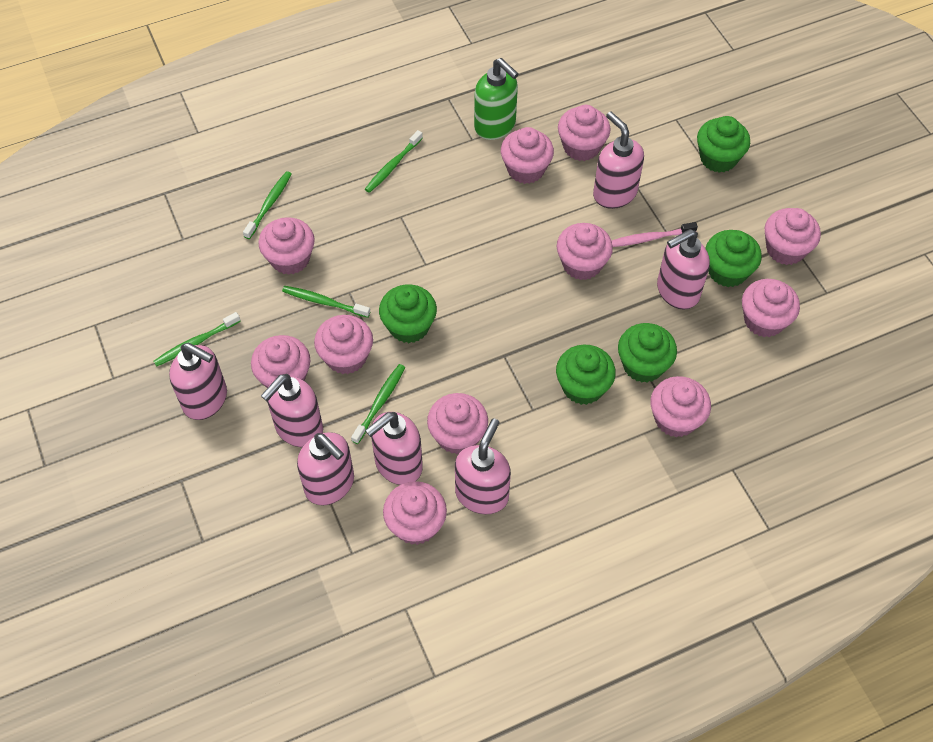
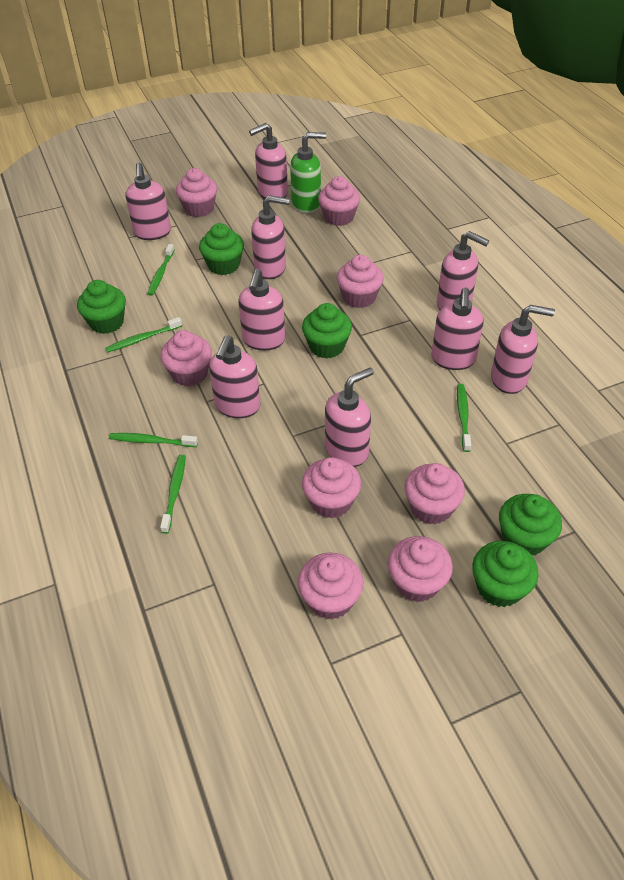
pink cupcake: 11 -> 8
pink soap dispenser: 7 -> 9
pink toothbrush: 1 -> 0

